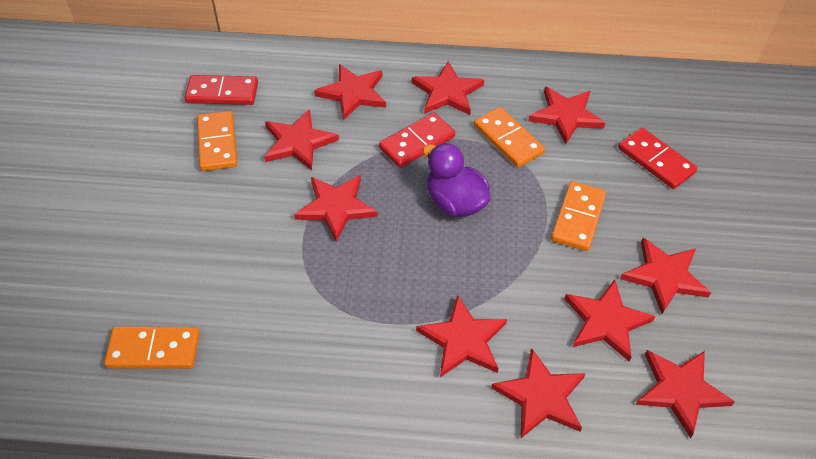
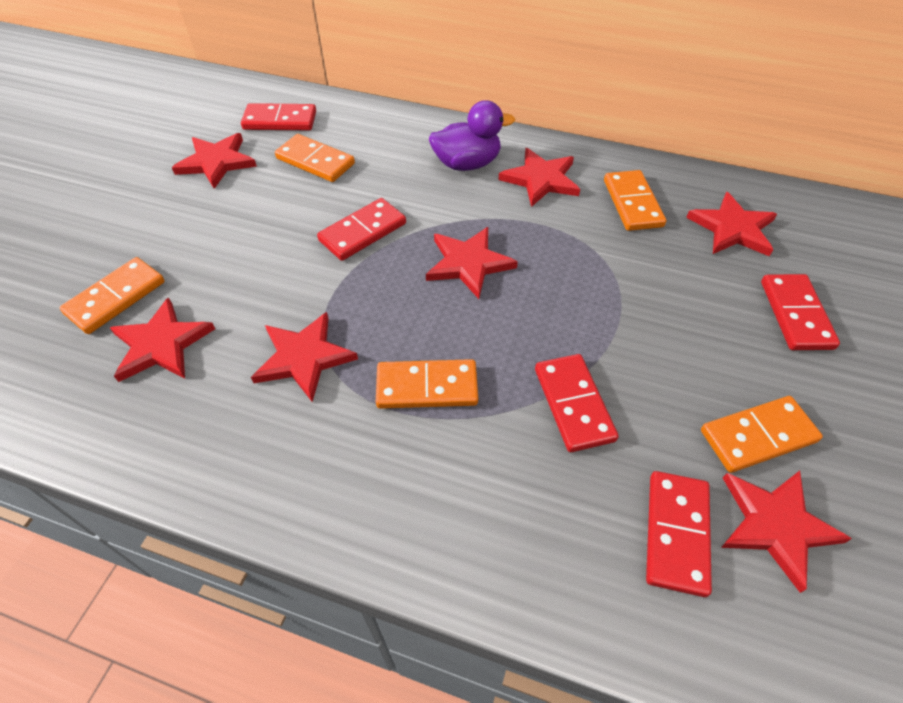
orange domino: 4 -> 5
red domino: 3 -> 5
red star: 10 -> 7

